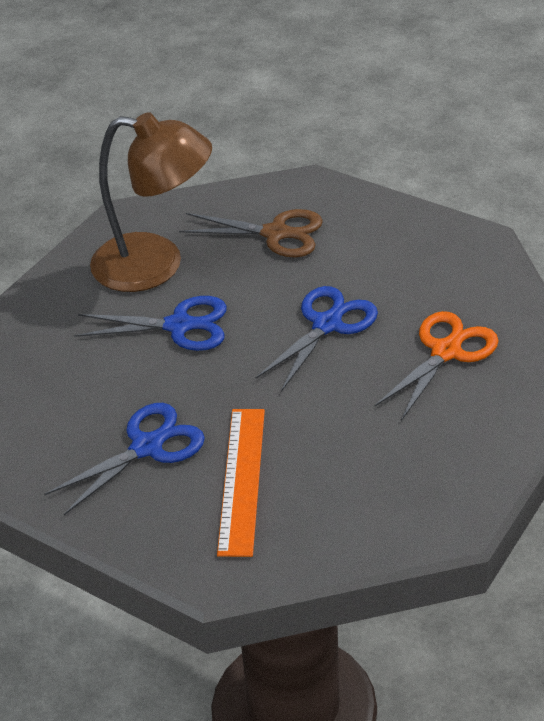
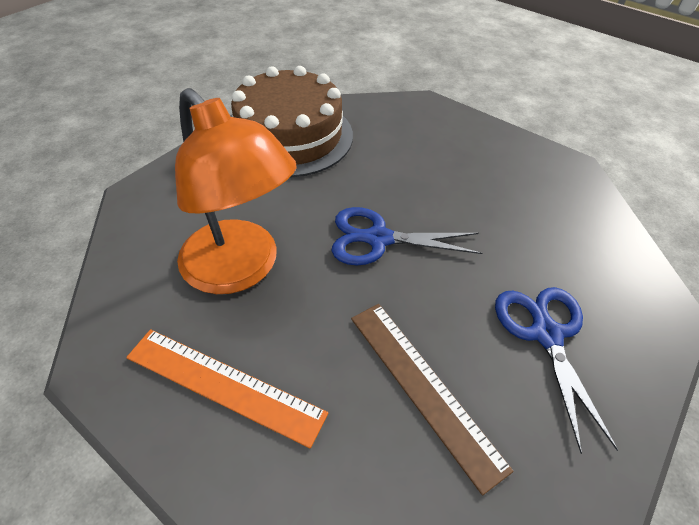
blue scissors: 3 -> 2
brown cake: 0 -> 1
brown lamp: 1 -> 0
brown ruler: 0 -> 1
brown scissors: 1 -> 0
orange lamp: 0 -> 1
orange scissors: 1 -> 0

